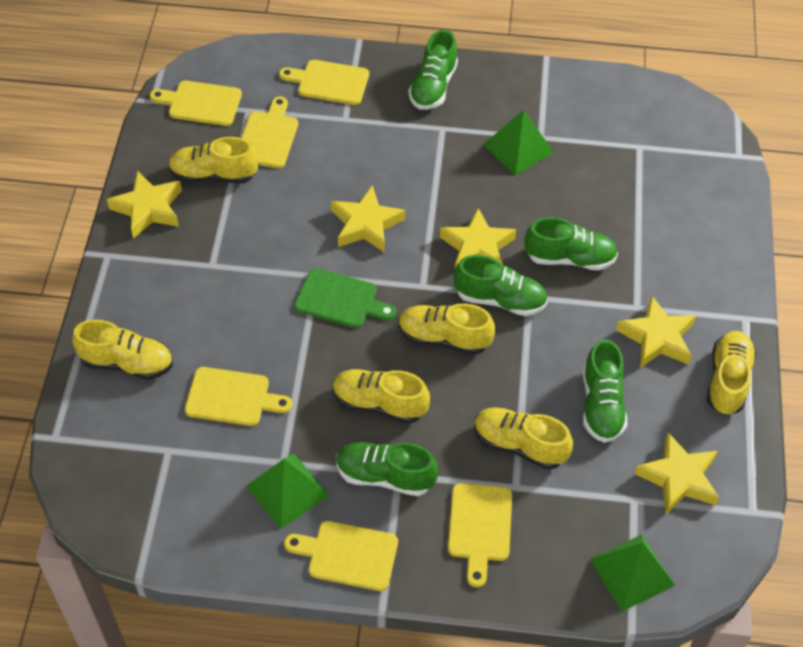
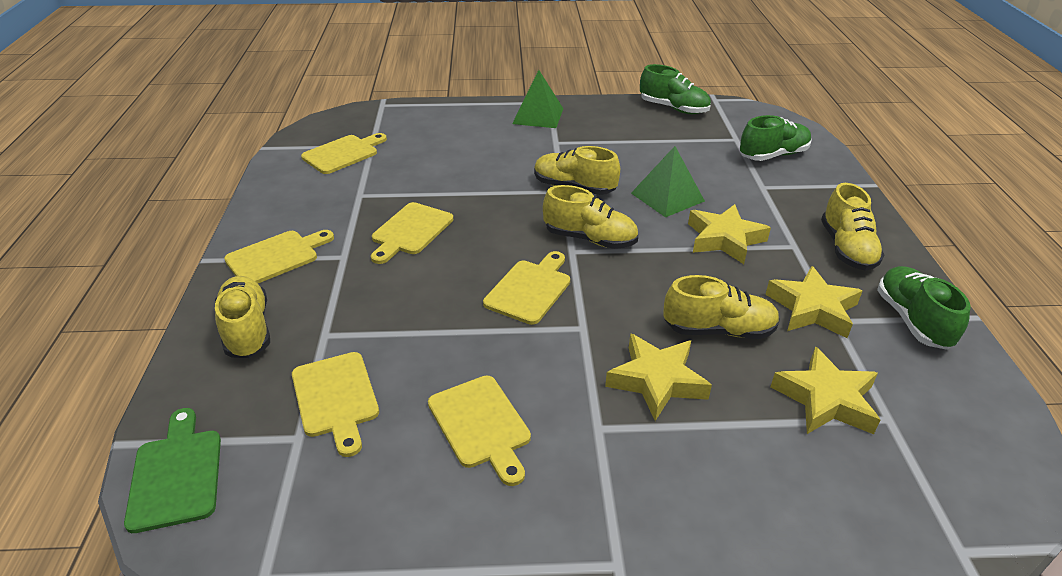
green pyramid: 3 -> 2
green shoe: 5 -> 3
yellow shoe: 6 -> 5
yellow star: 5 -> 4

